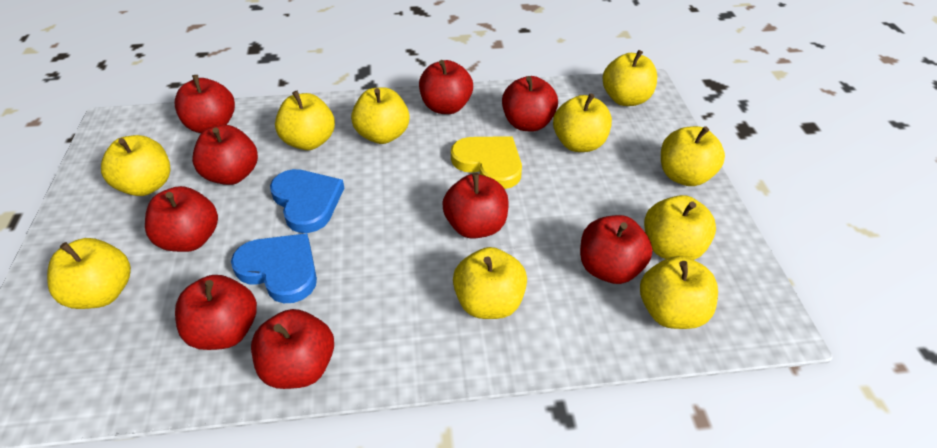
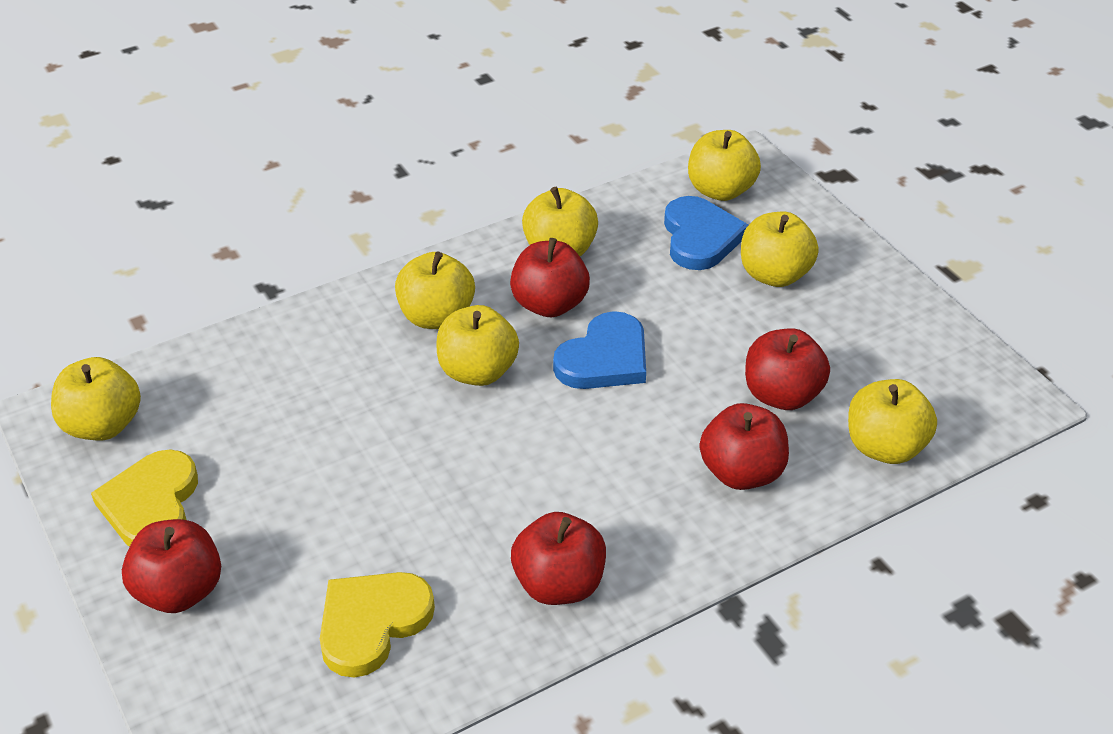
red apple: 9 -> 5
yellow apple: 10 -> 7
yellow heart: 1 -> 2

